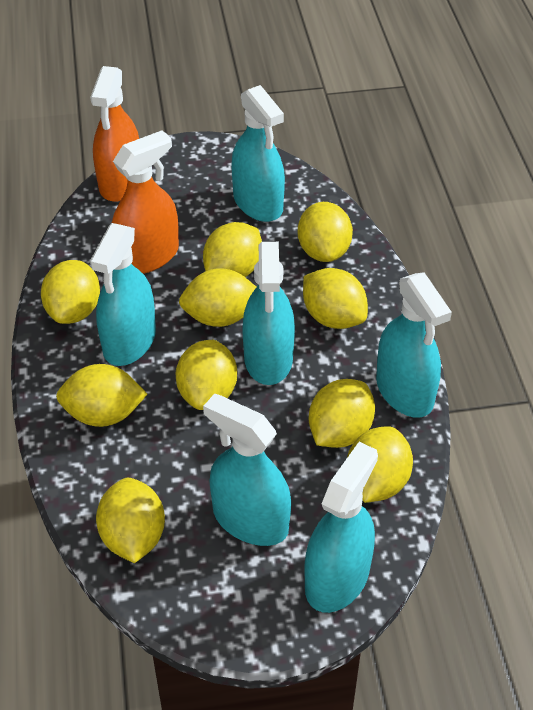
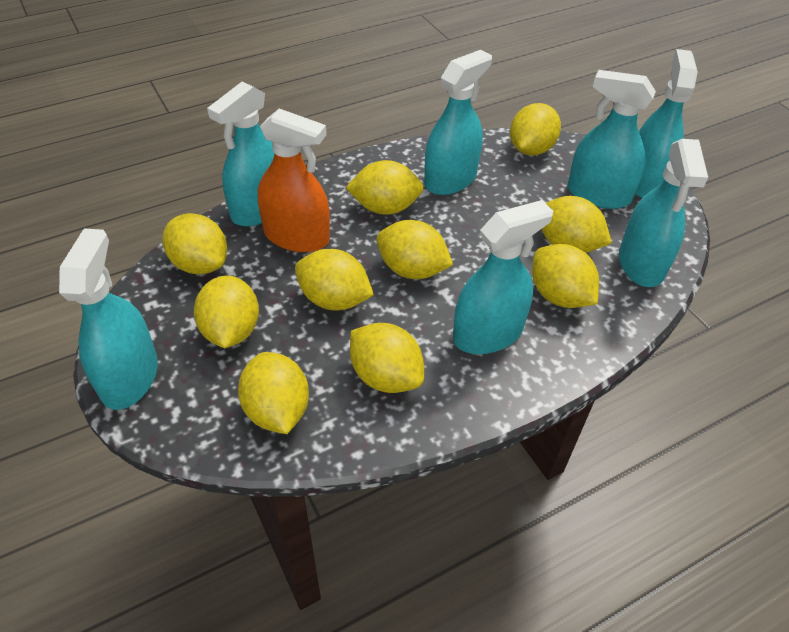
orange spray bottle: 2 -> 1
turquoise spray bottle: 6 -> 7

